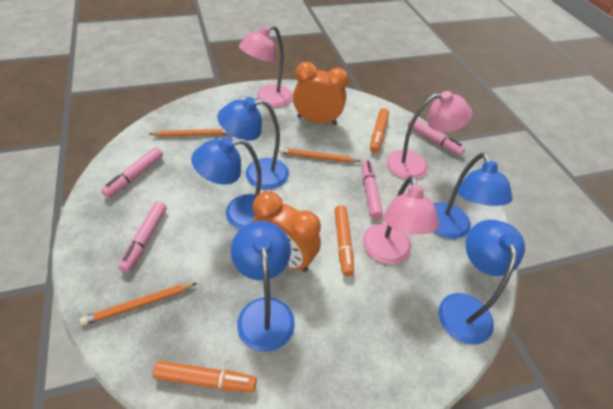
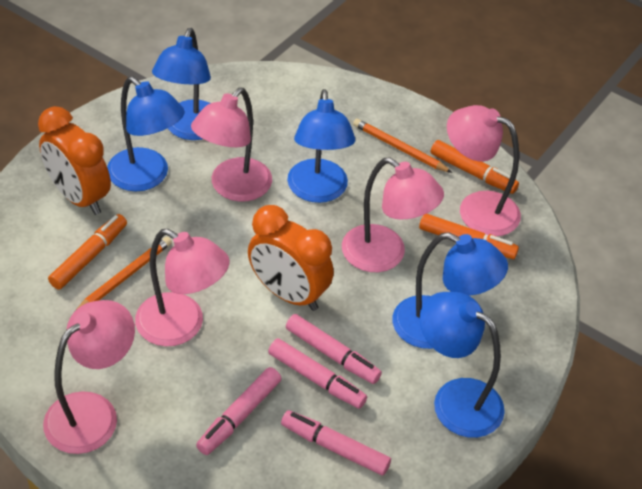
orange pencil: 3 -> 2
pink lamp: 3 -> 5

